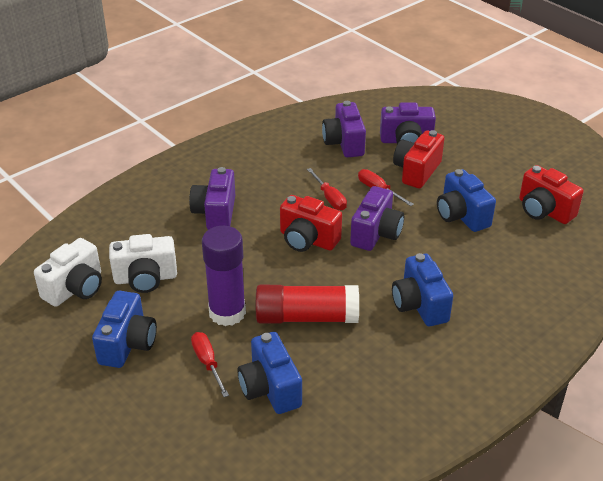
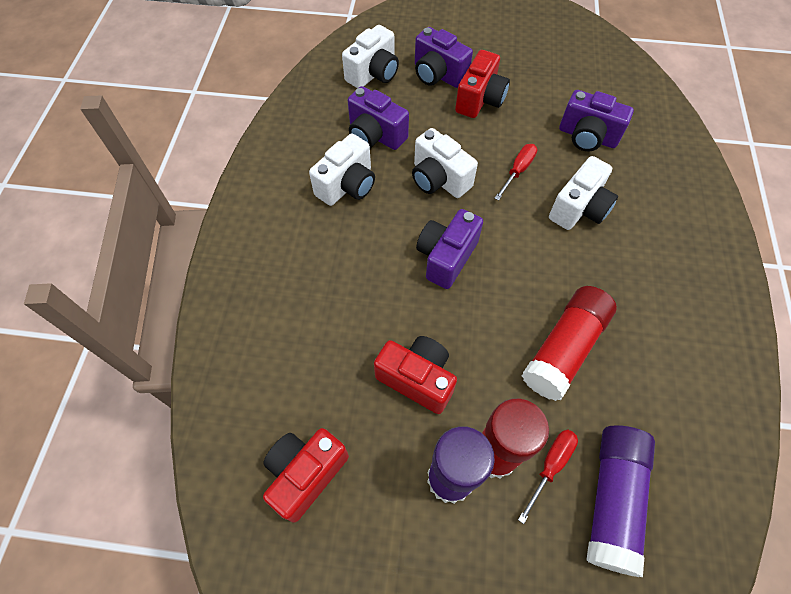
blue camera: 4 -> 0
purple glue stick: 1 -> 2
red glue stick: 1 -> 2
red screwdriver: 3 -> 2
white camera: 2 -> 4

